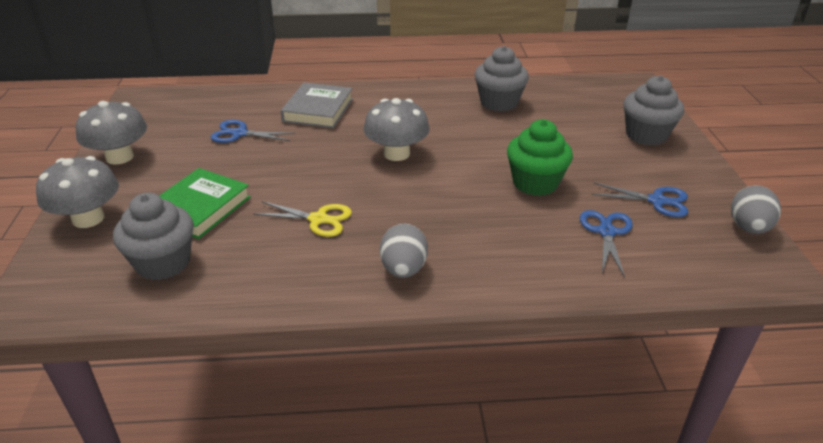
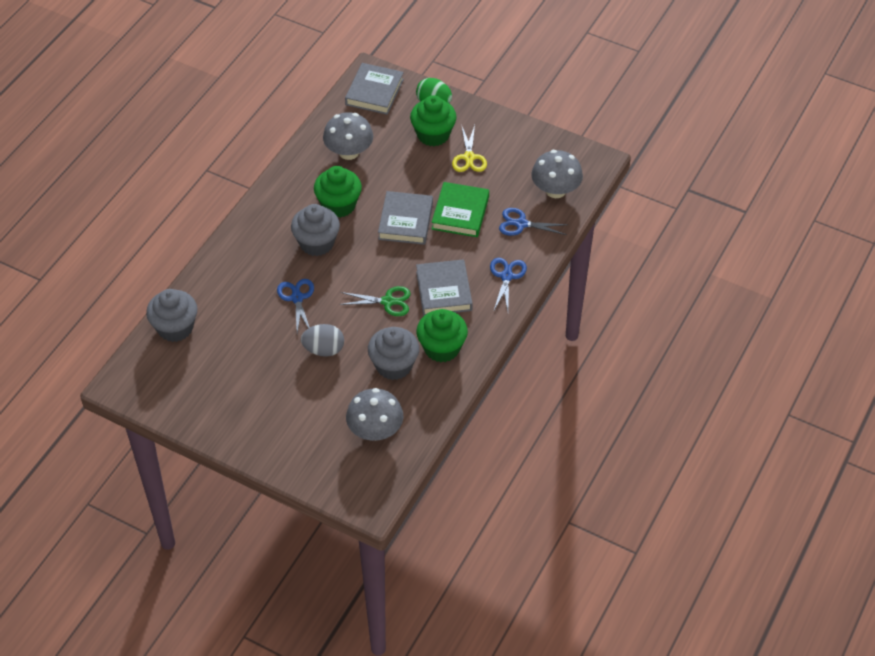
green cupcake: 1 -> 3
green egg: 0 -> 1
green scissors: 0 -> 1
grey book: 1 -> 3
grey egg: 2 -> 1

